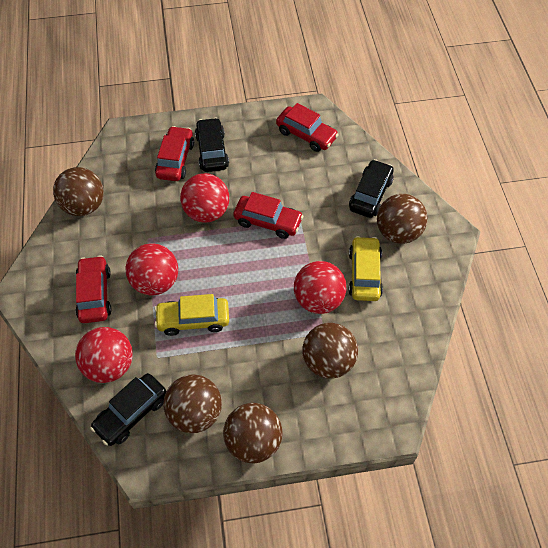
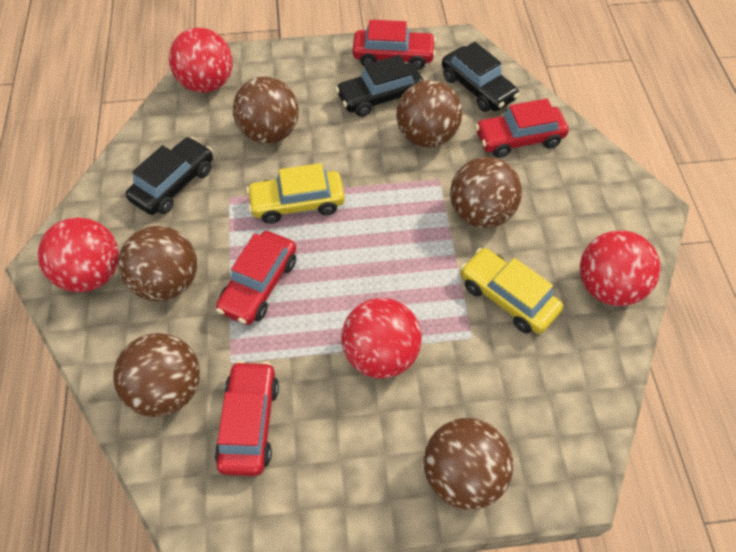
brown ball: 5 -> 6

